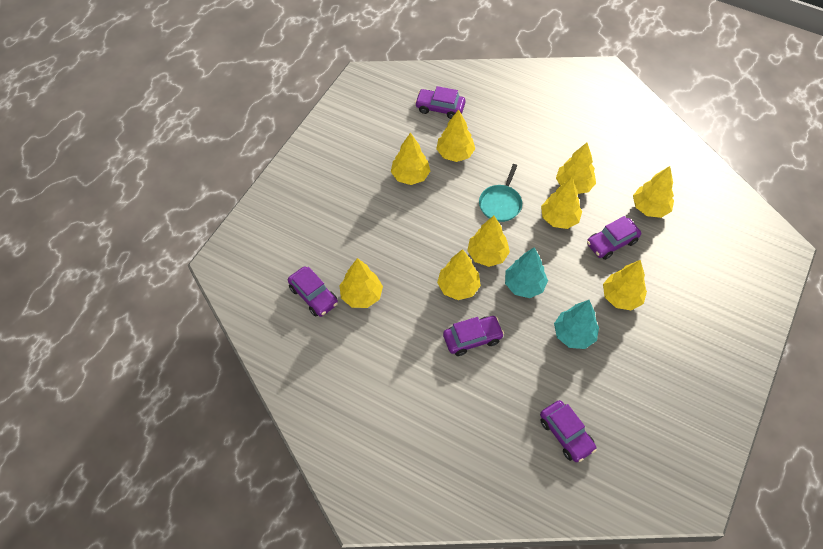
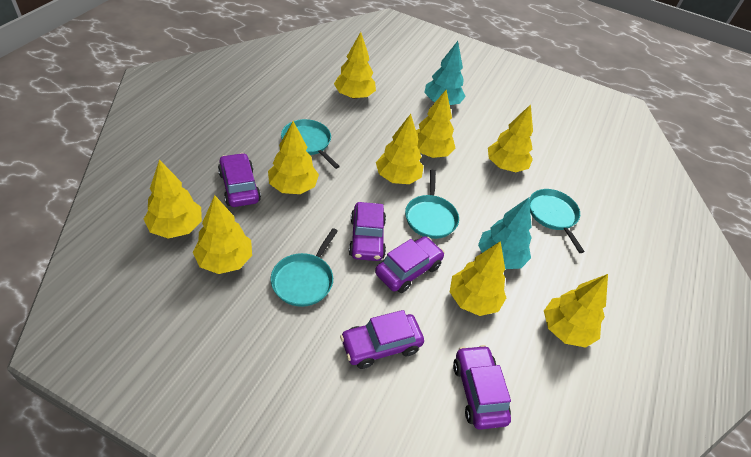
turquoise pan: 1 -> 4

